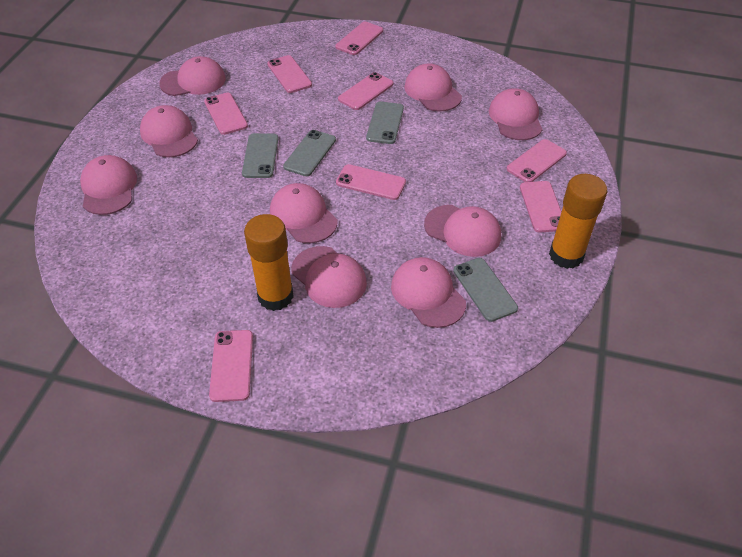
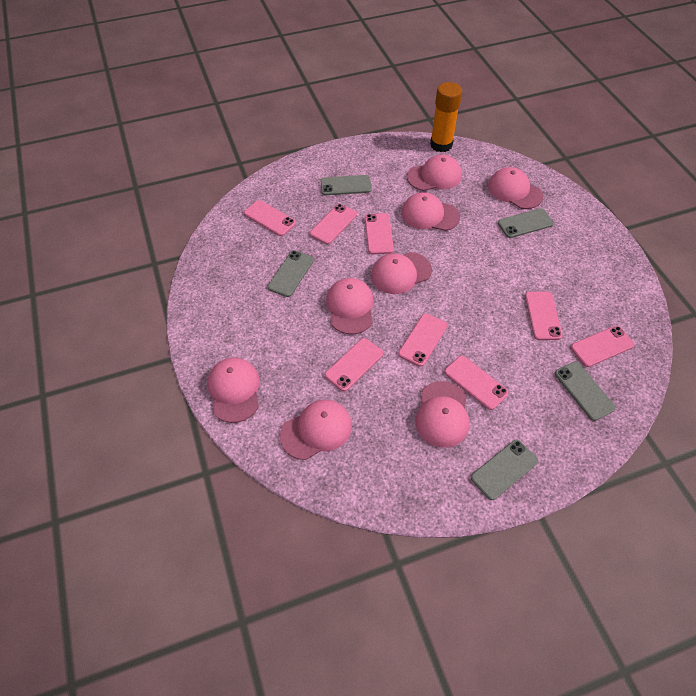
grey phone: 4 -> 5
orange glue stick: 2 -> 1
pink cap: 9 -> 8

